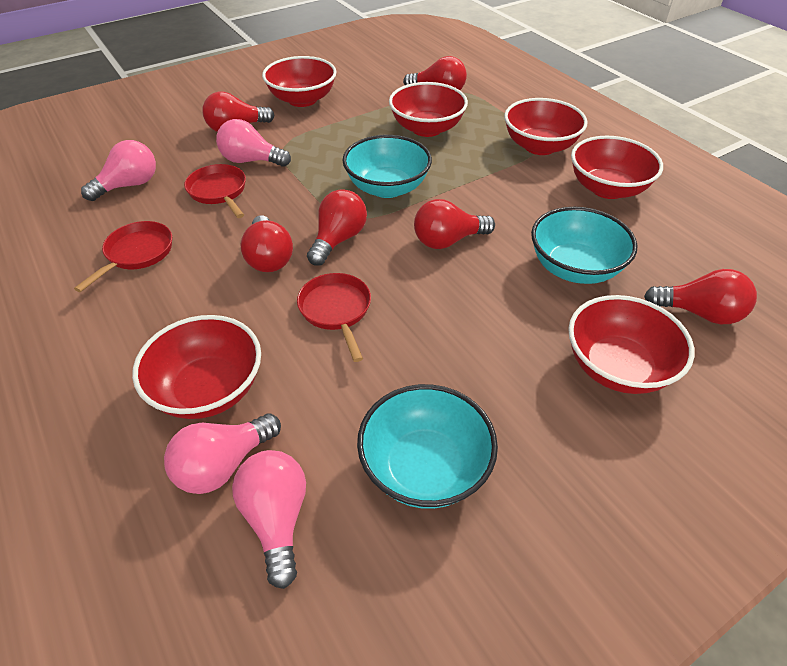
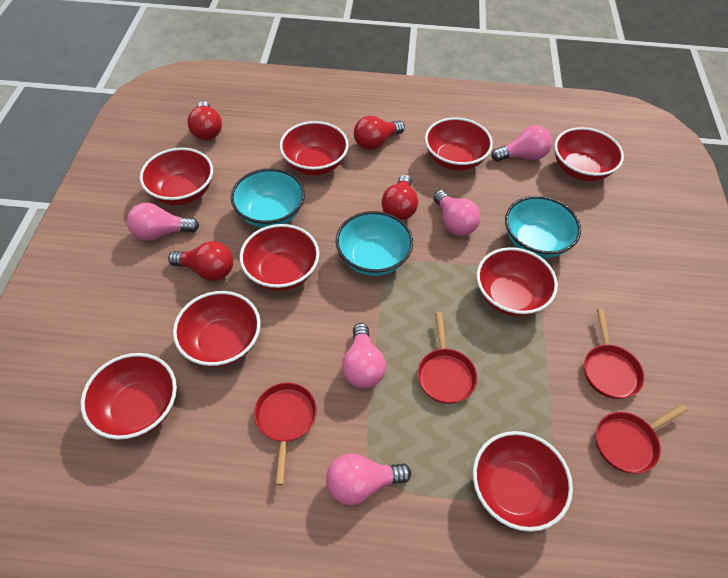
pink light bulb: 4 -> 5
red bowl: 6 -> 9
red light bulb: 6 -> 4
red pan: 3 -> 4

